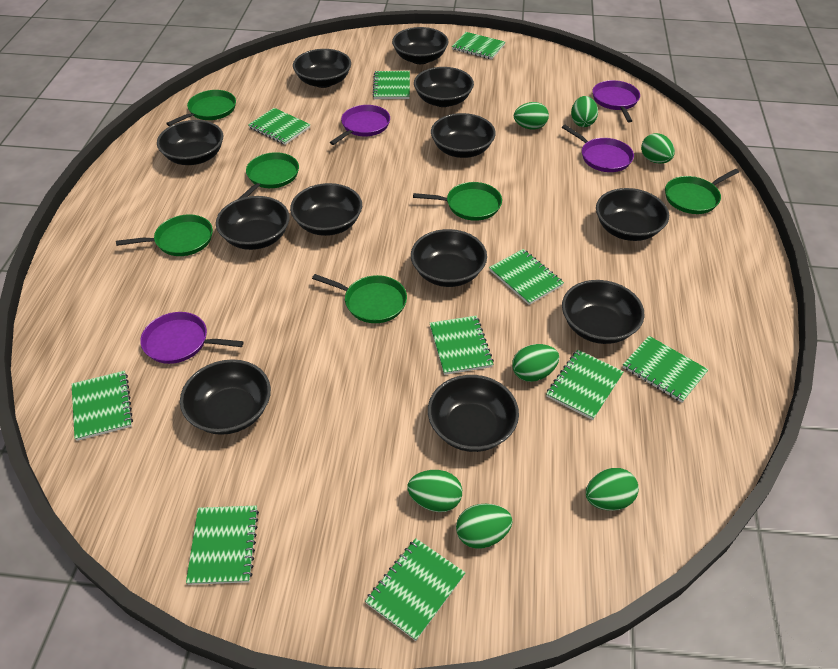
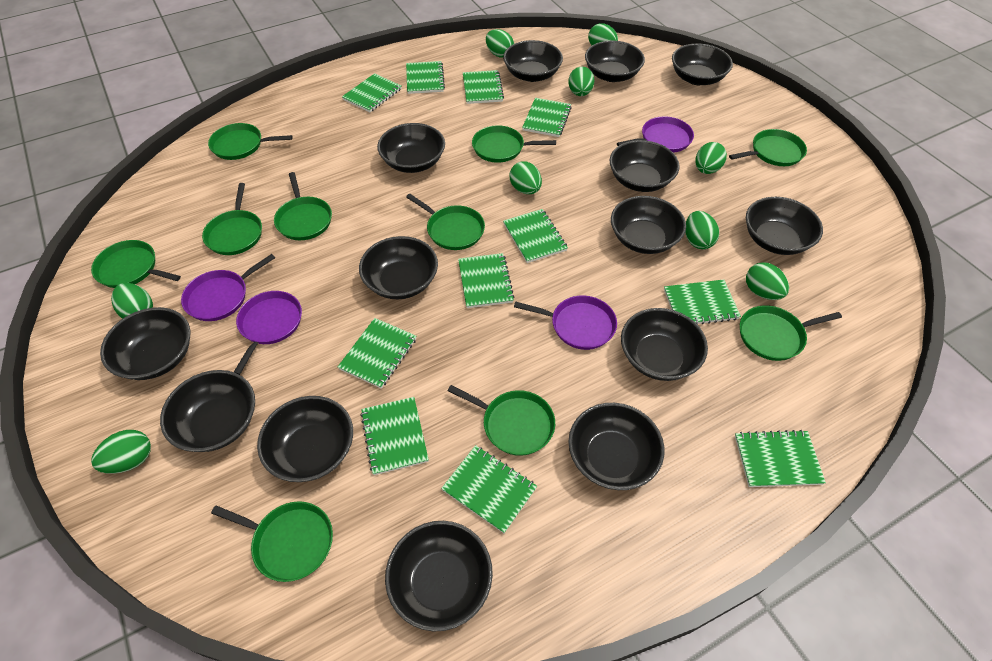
black bowl: 12 -> 14
green egg: 7 -> 9
green notebook: 10 -> 11
green pan: 6 -> 10

